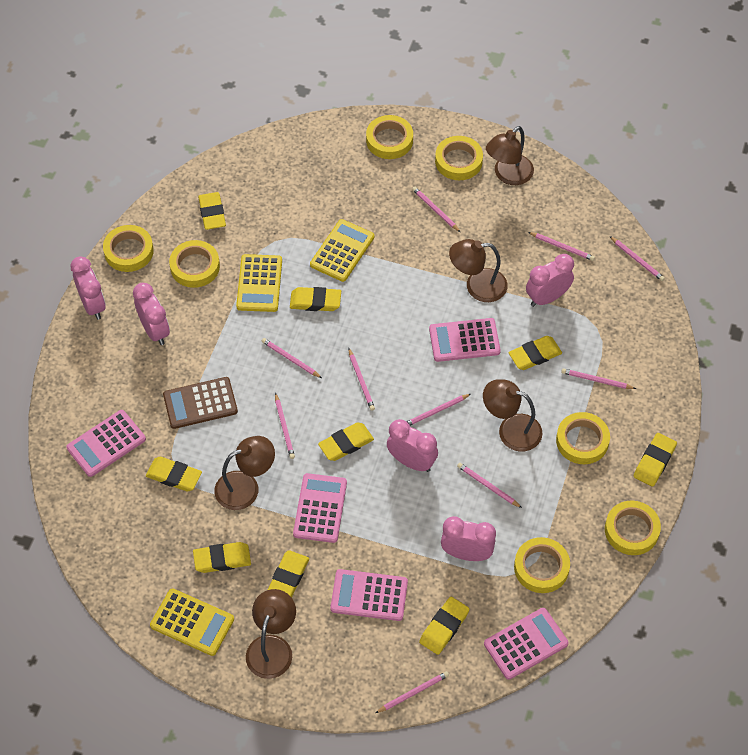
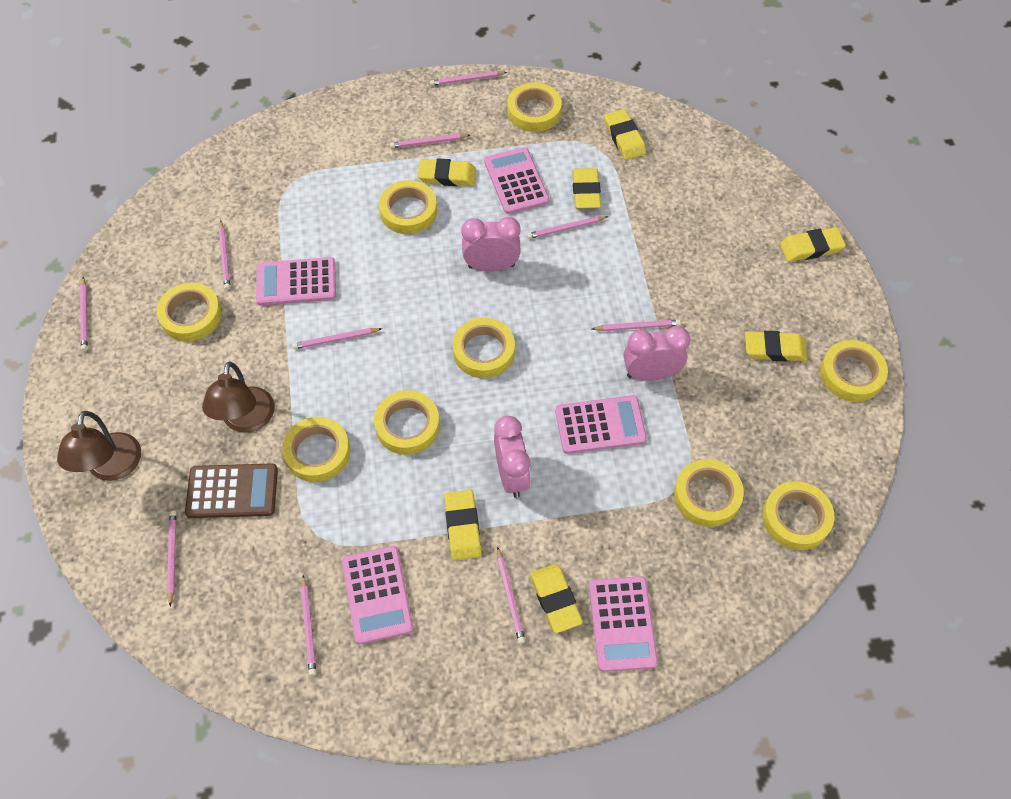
brown lamp: 5 -> 2
pink clock: 5 -> 3
yellow calculator: 3 -> 0
yellow eraser: 9 -> 7
yellow tape: 7 -> 9

